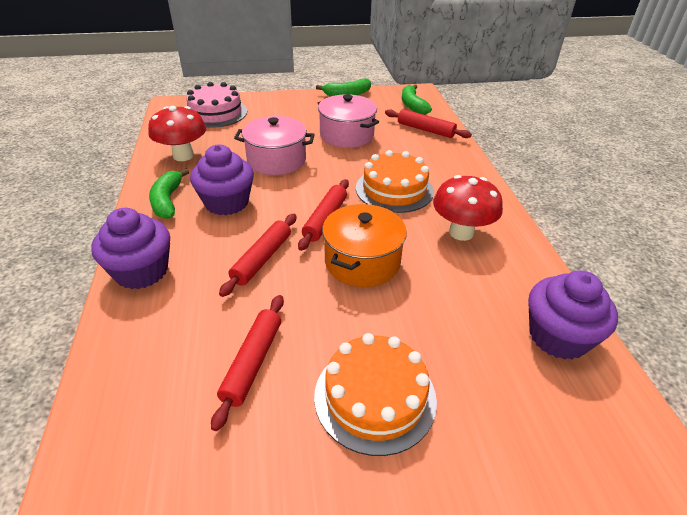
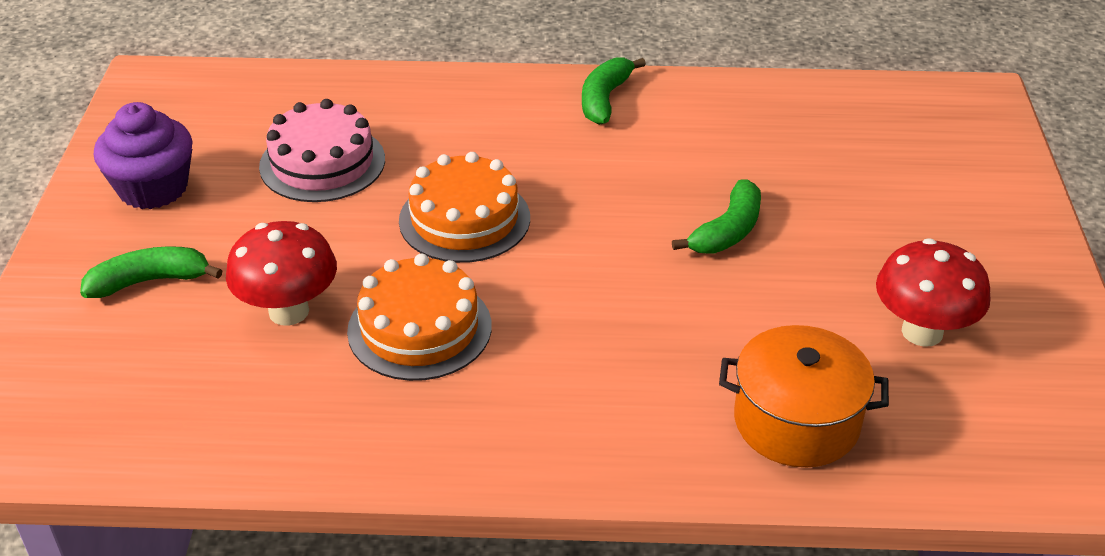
pink pot: 2 -> 0
purple cupcake: 3 -> 1
red rolling pin: 4 -> 0

